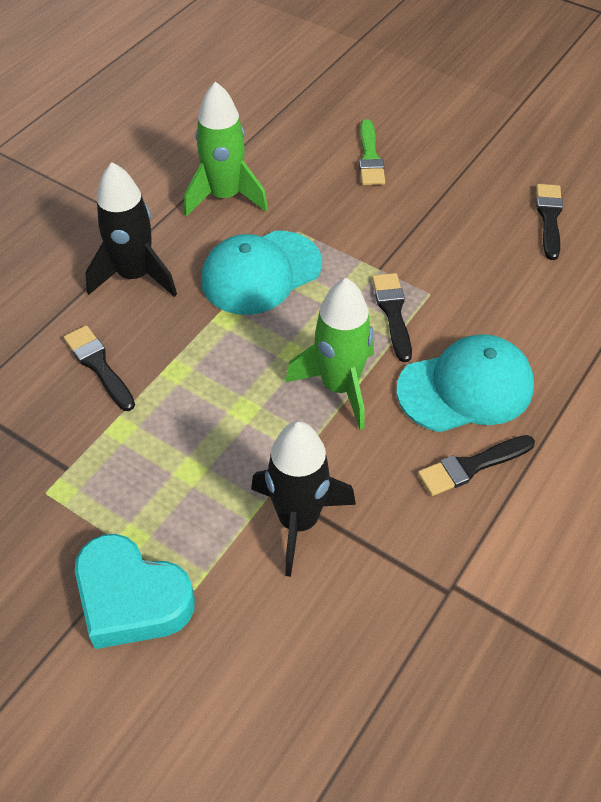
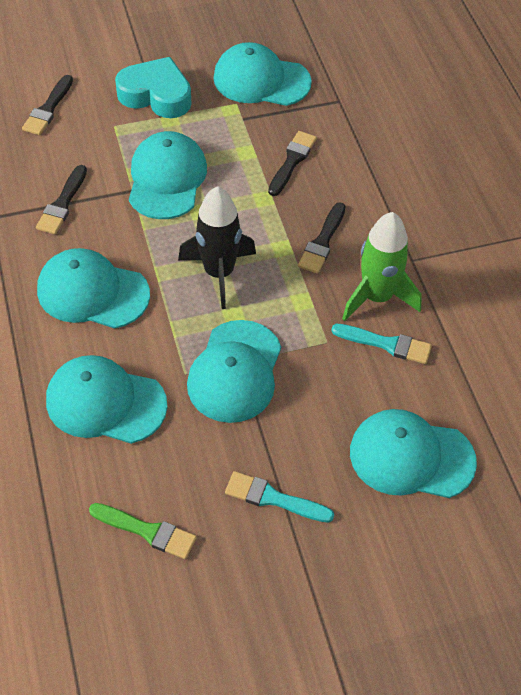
black rocket: 2 -> 1
green rocket: 2 -> 1
turquoise brush: 0 -> 2
turquoise cap: 2 -> 6

